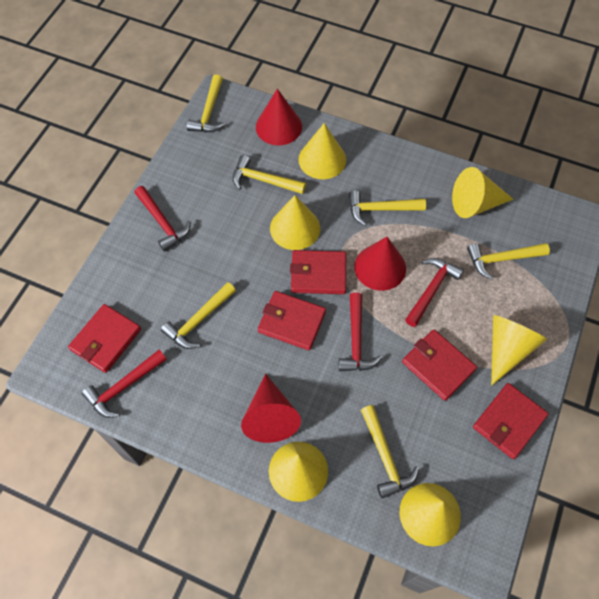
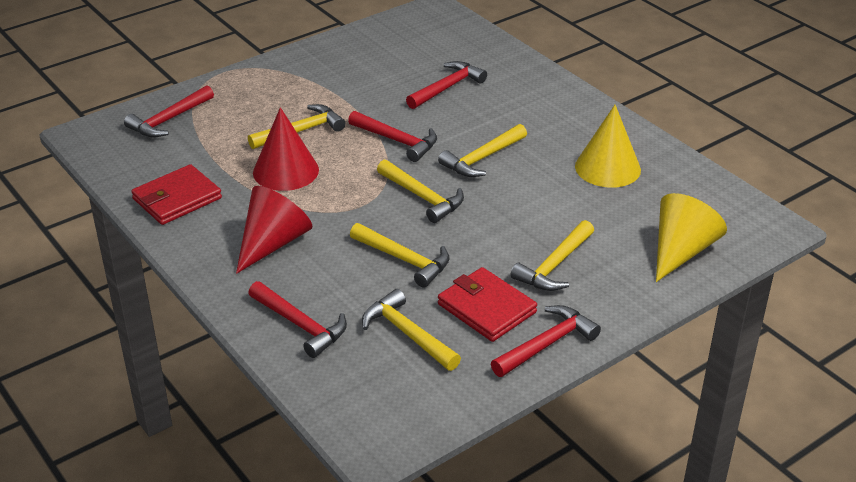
red cone: 3 -> 2
red hammer: 4 -> 5
red wallet: 5 -> 2
yellow cone: 6 -> 2

